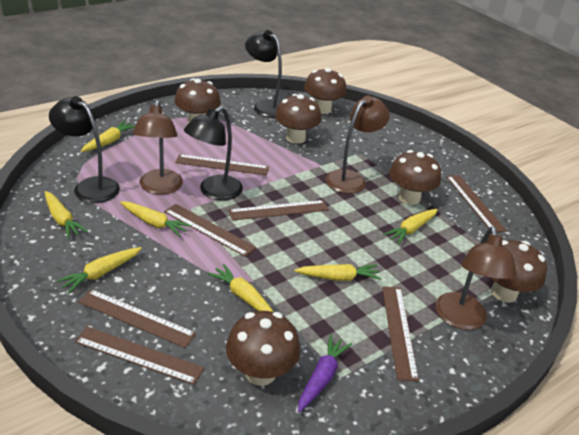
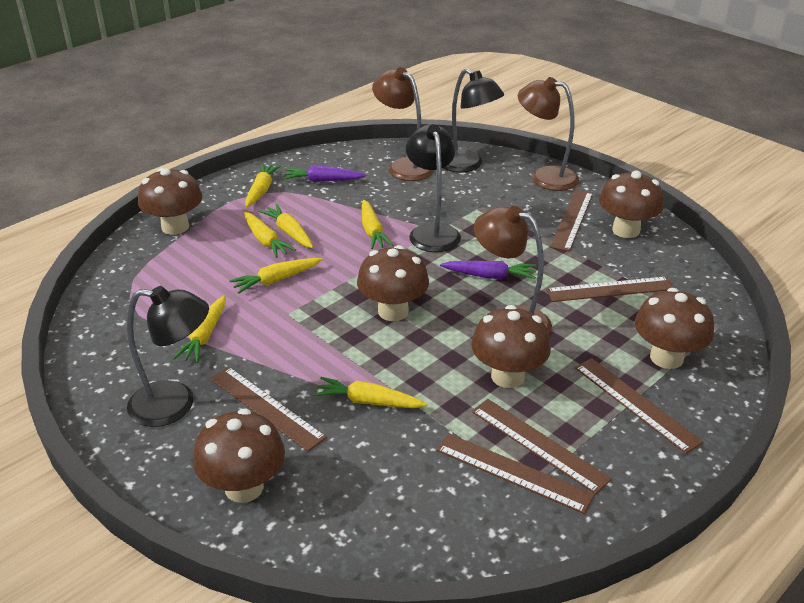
brown ruler: 7 -> 6
purple carrot: 1 -> 2

